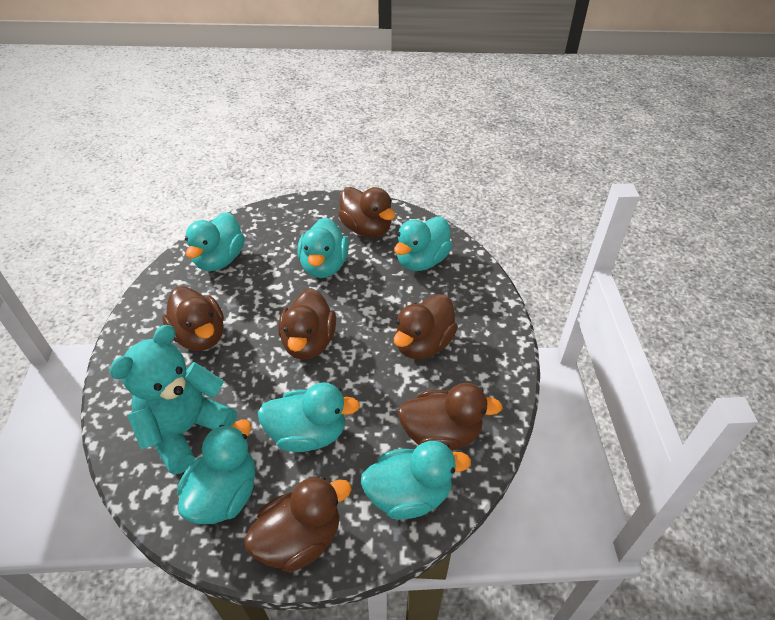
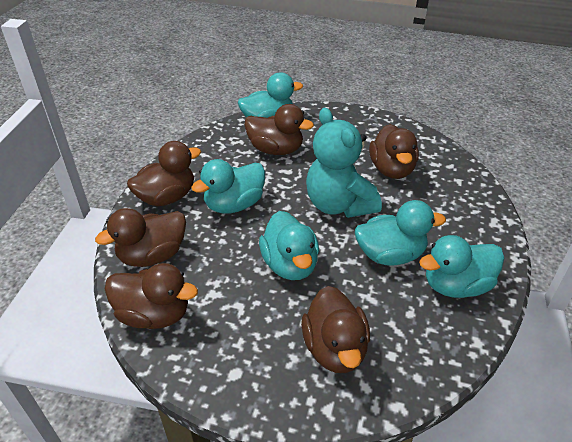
turquoise duck: 6 -> 5

